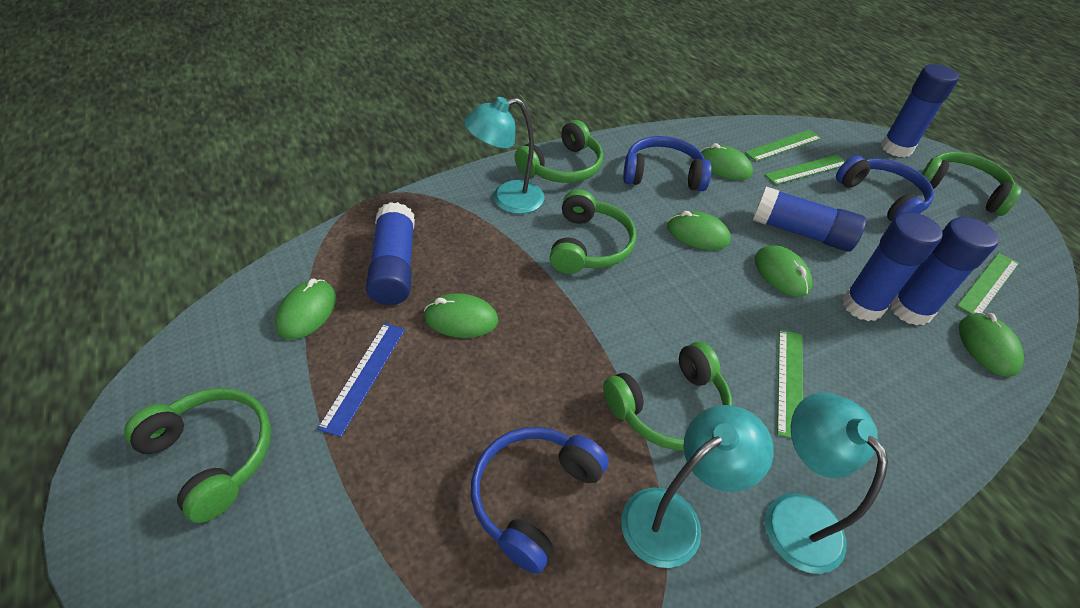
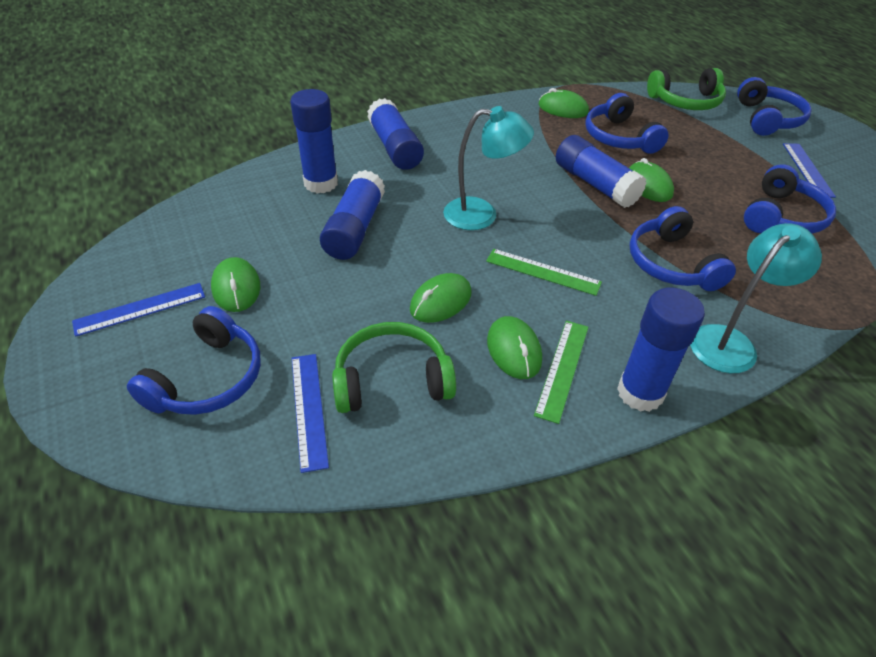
blue headphones: 3 -> 5
blue ruler: 1 -> 3
green headphones: 5 -> 2
green mouse: 6 -> 5
green ruler: 4 -> 2
turquoise lamp: 3 -> 2

